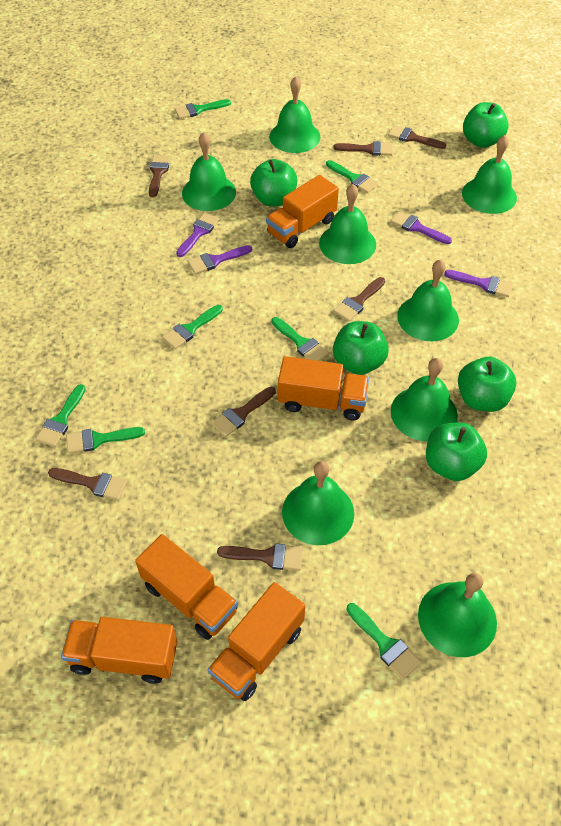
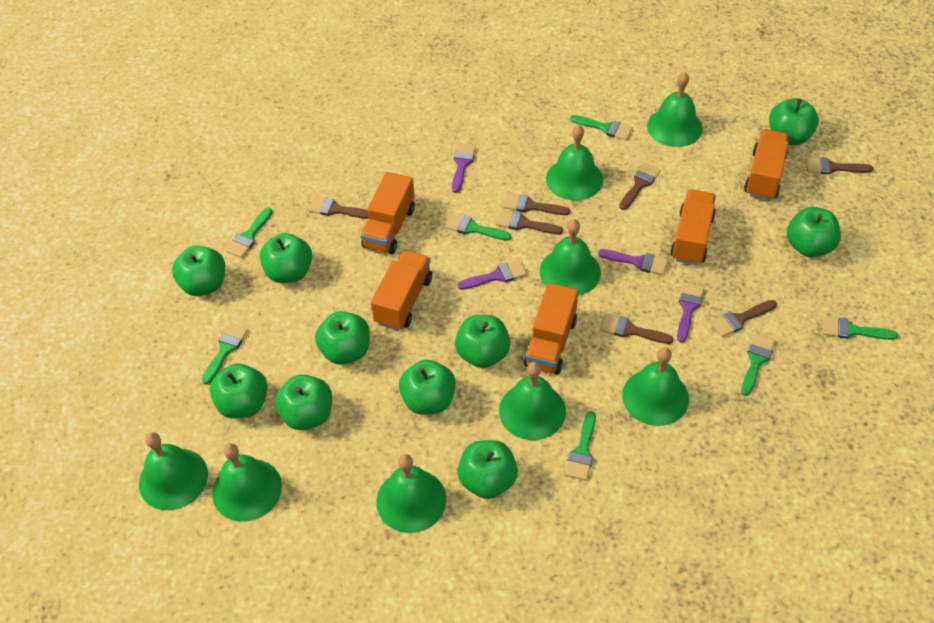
green apple: 5 -> 10

